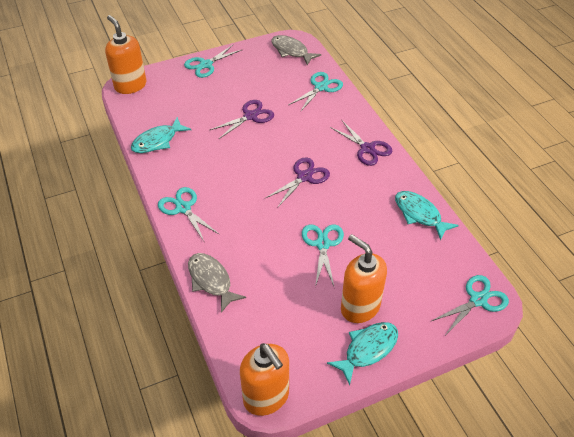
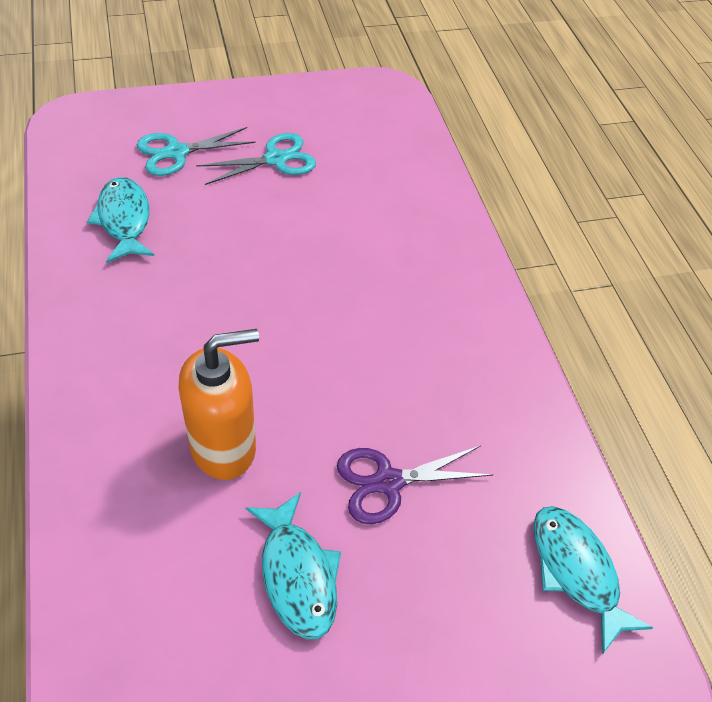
grey fish: 2 -> 0
orange soap dispenser: 3 -> 1
purple scissors: 3 -> 1
turquoise scissors: 5 -> 2

